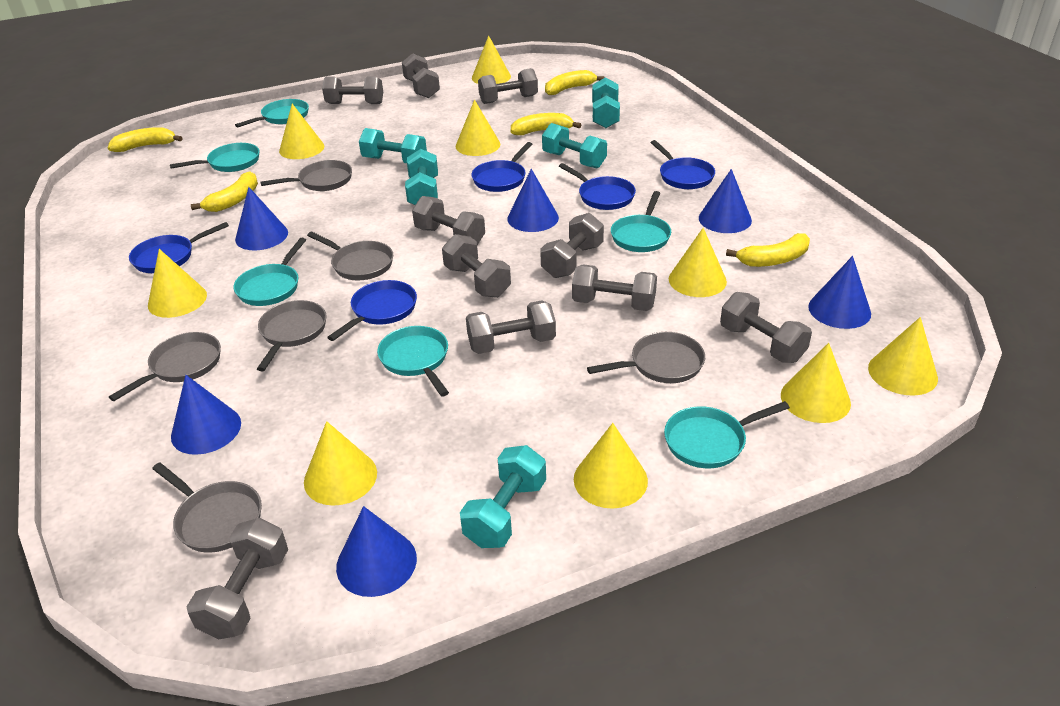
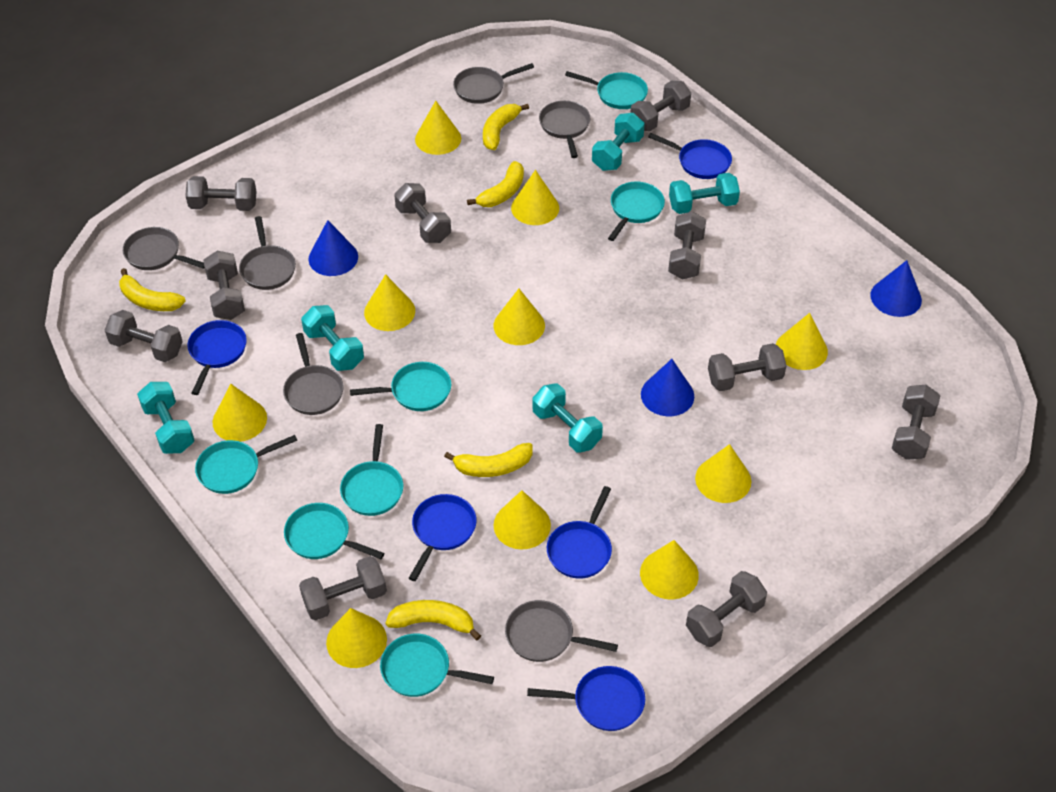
blue cone: 6 -> 3
turquoise pan: 6 -> 7
yellow cone: 9 -> 10

